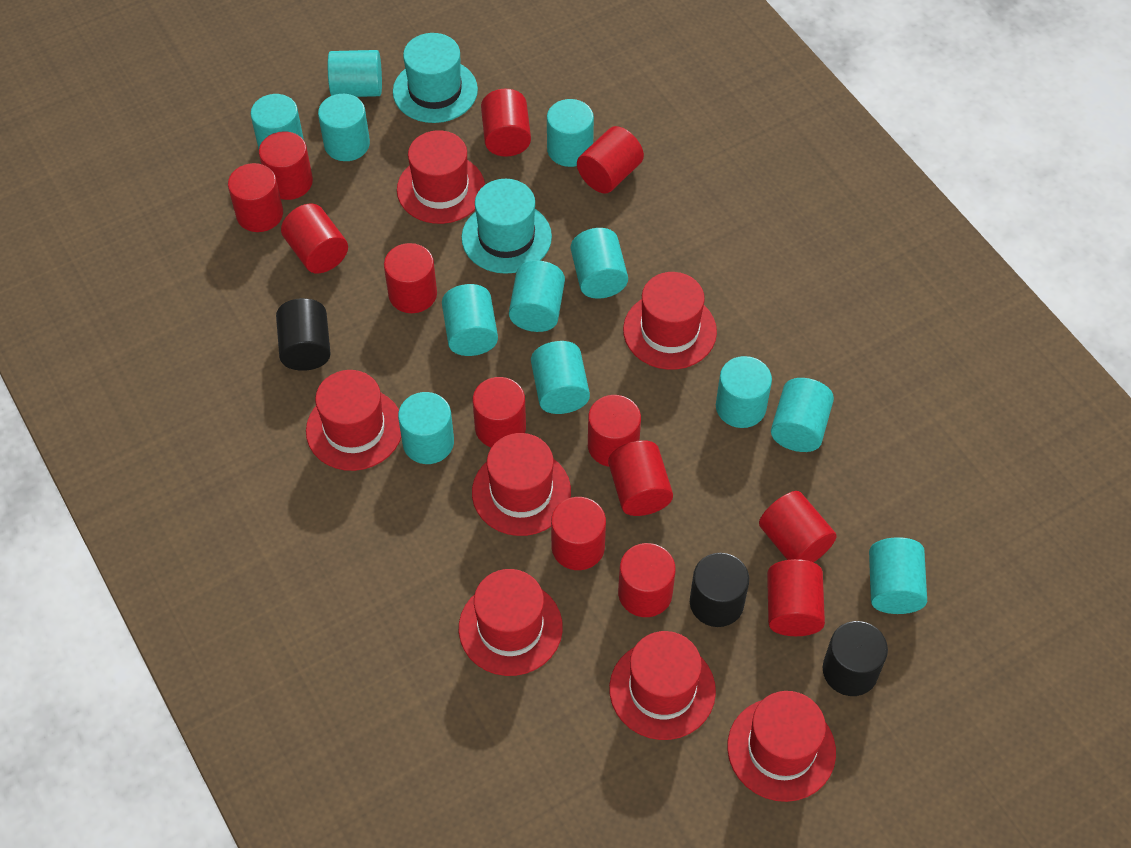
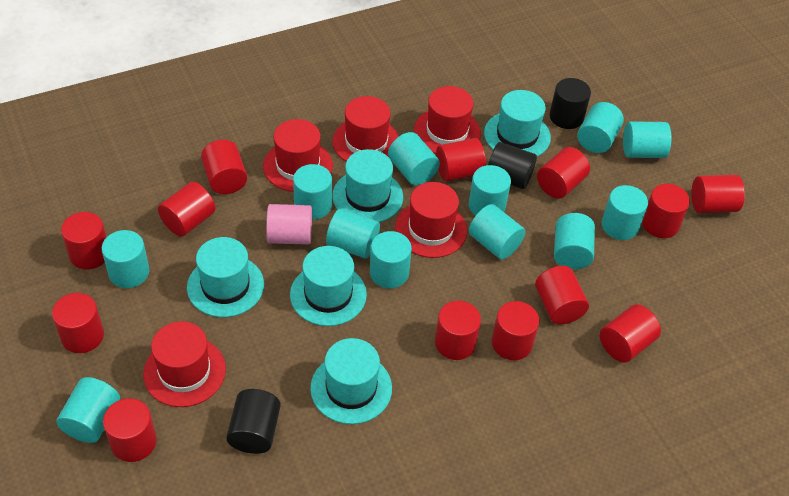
pink cylinder: 0 -> 1
red hat: 7 -> 5
turquoise hat: 2 -> 5

